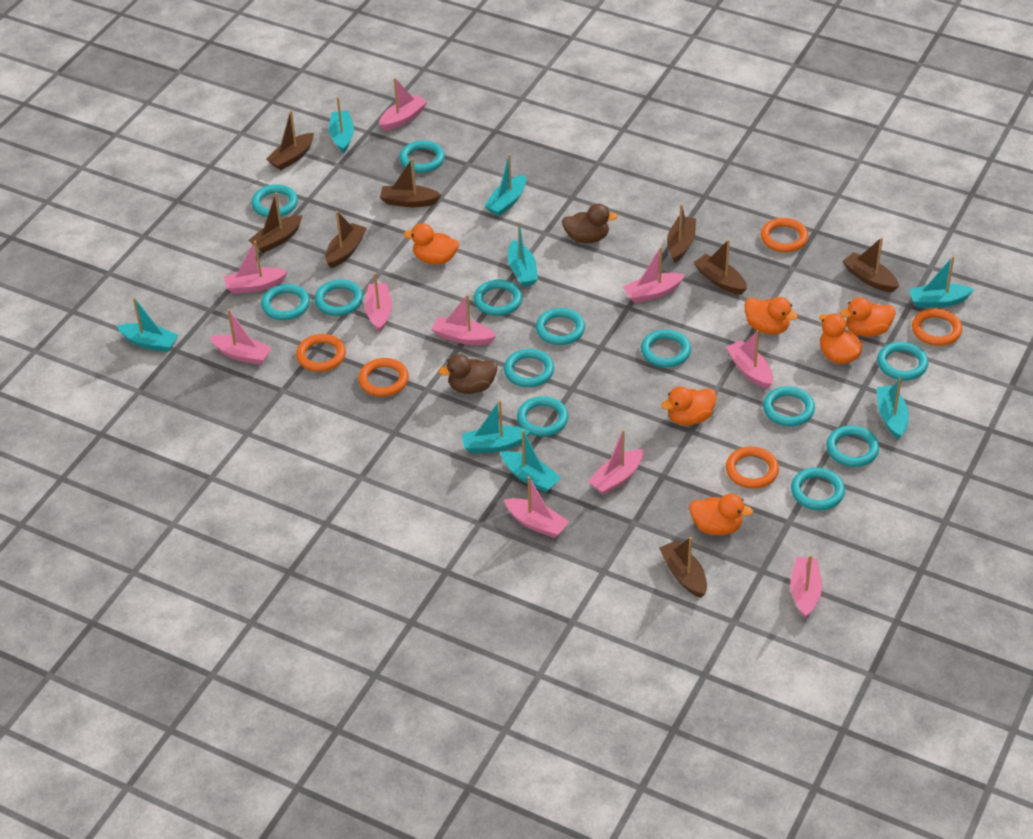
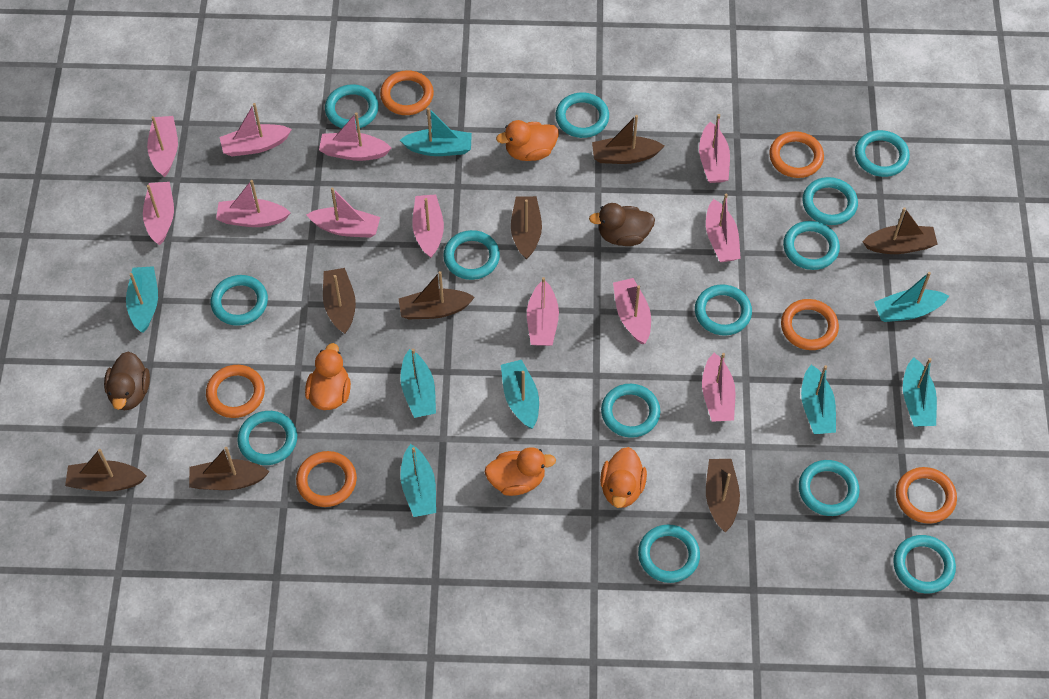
orange duck: 6 -> 4
orange ring: 5 -> 6
pink boat: 10 -> 12

